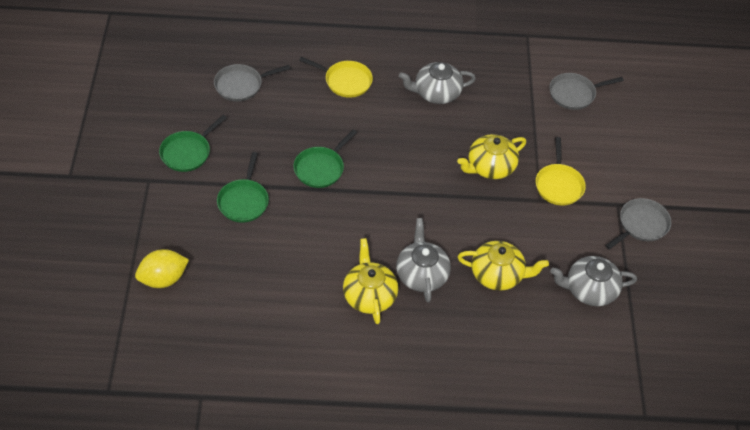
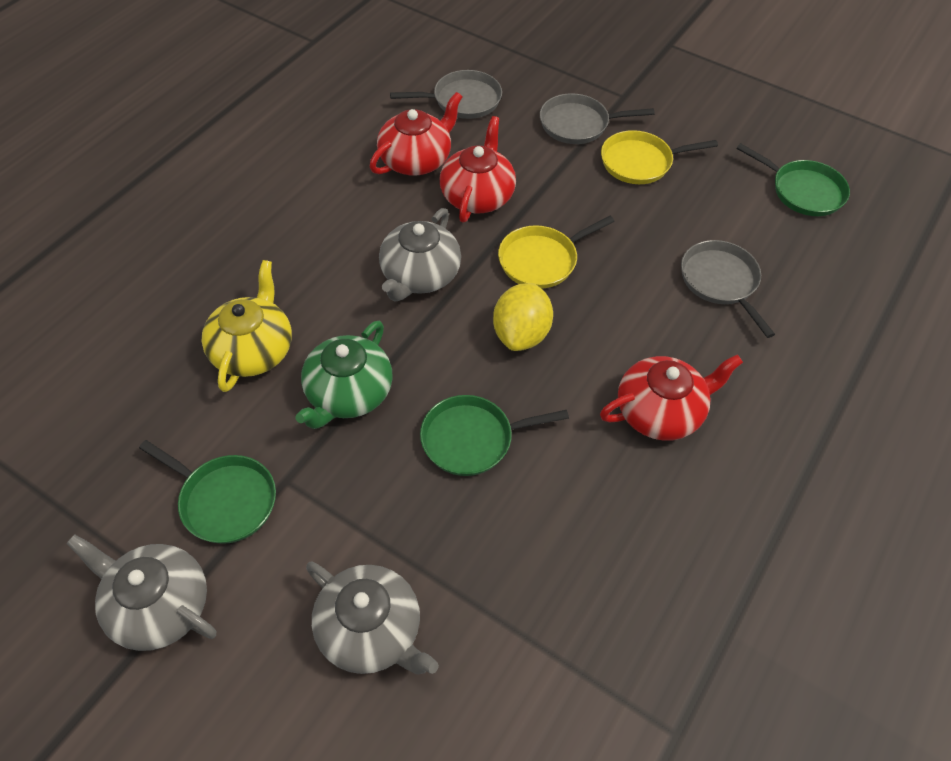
green teapot: 0 -> 1
red teapot: 0 -> 3
yellow teapot: 3 -> 1

